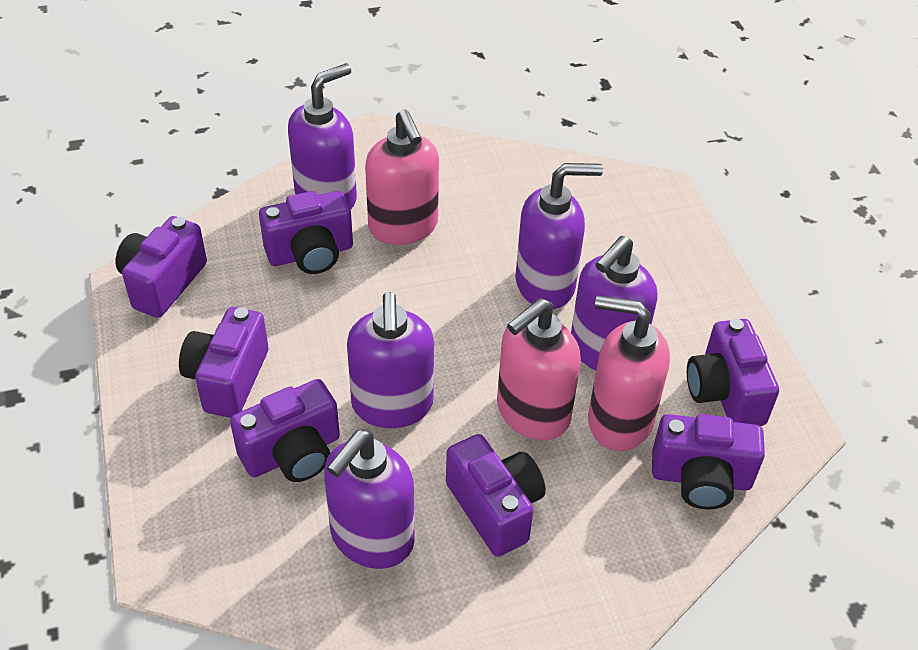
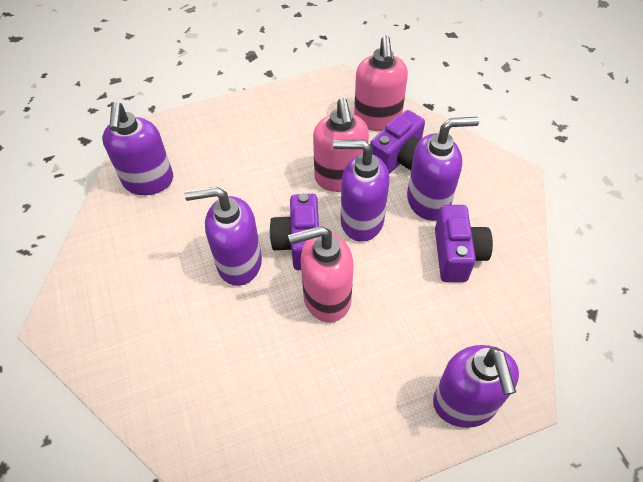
purple camera: 7 -> 3

